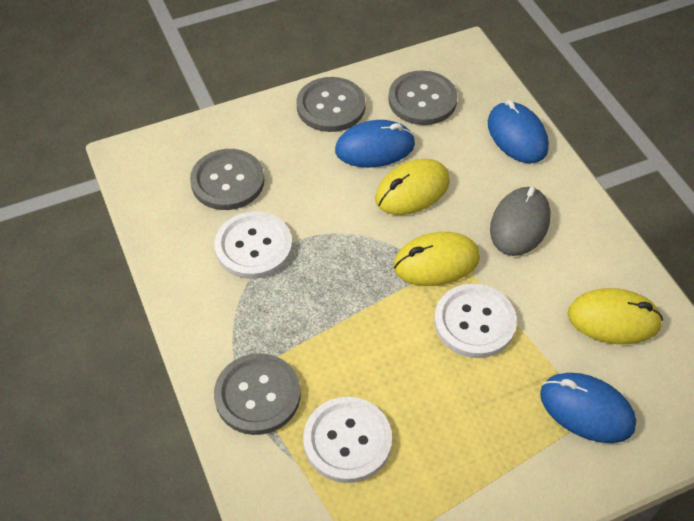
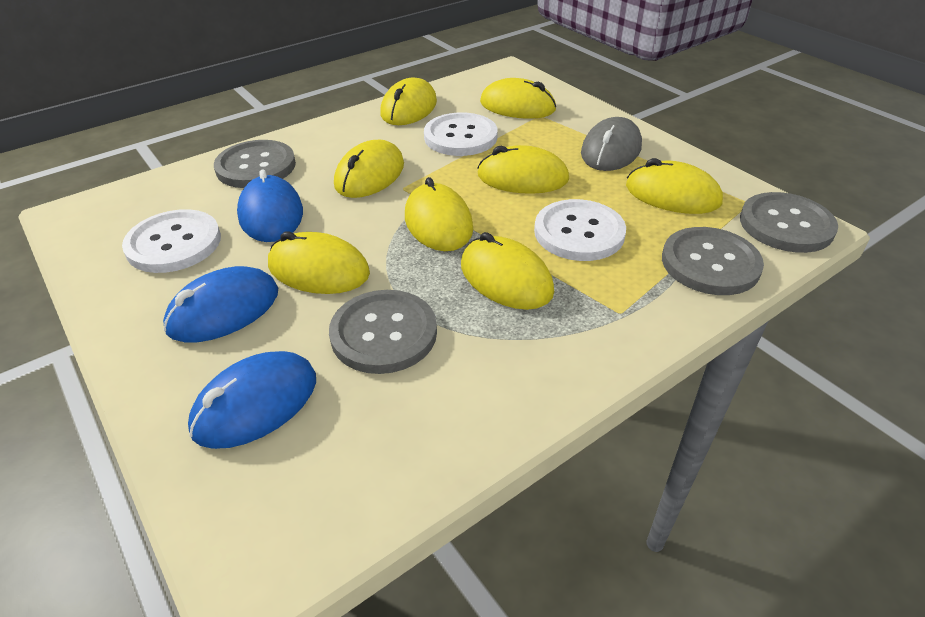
yellow mouse: 3 -> 8

